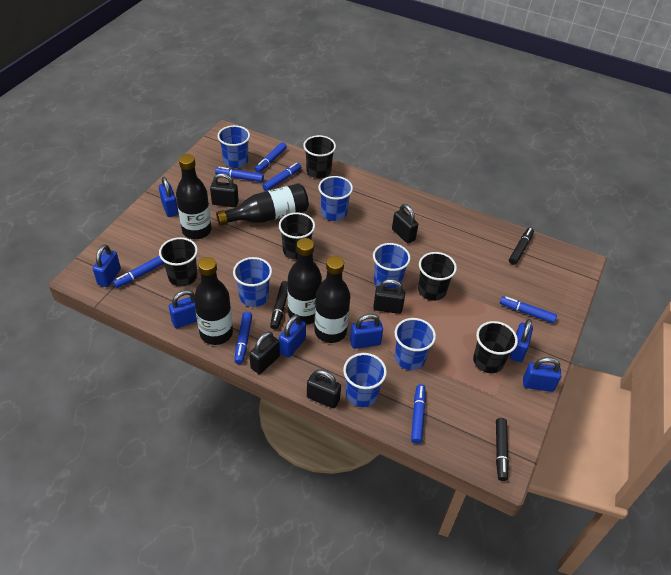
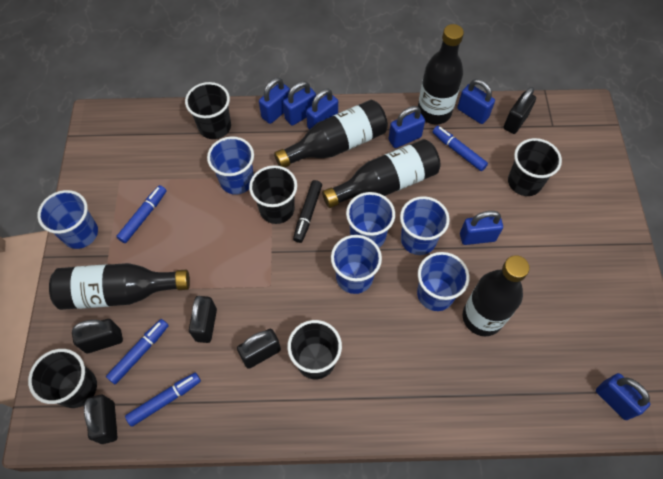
black marker: 3 -> 1
blue marker: 7 -> 4

